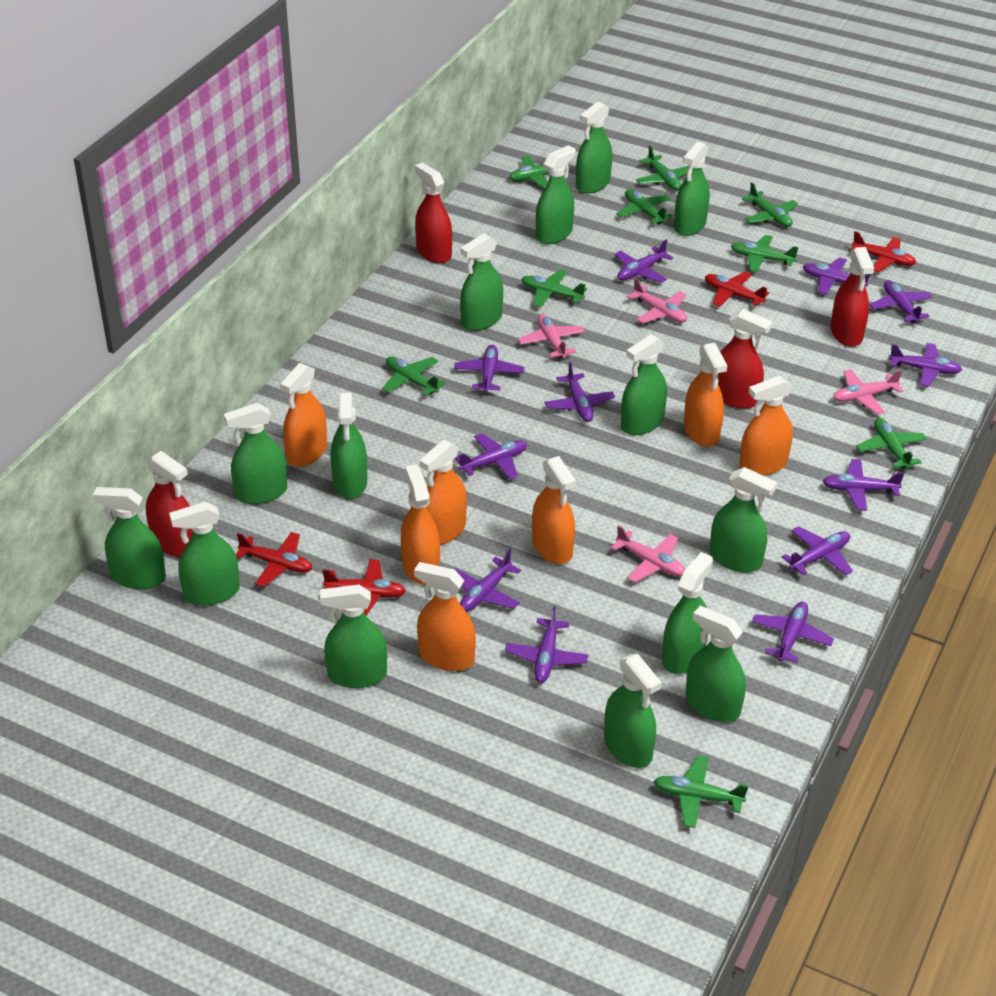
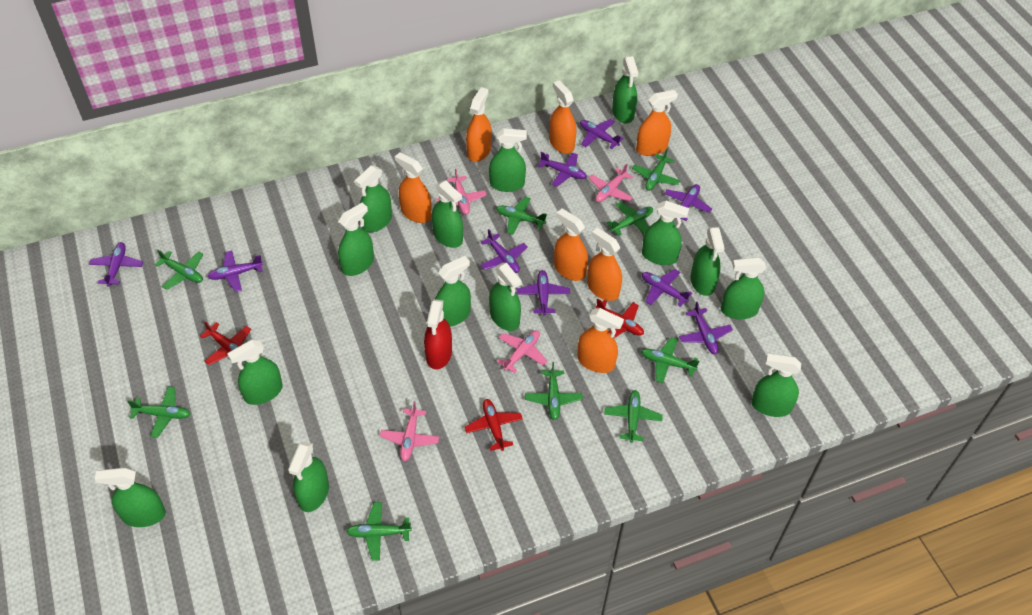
purple plane: 12 -> 9
red plane: 4 -> 3
red spray bottle: 4 -> 1

